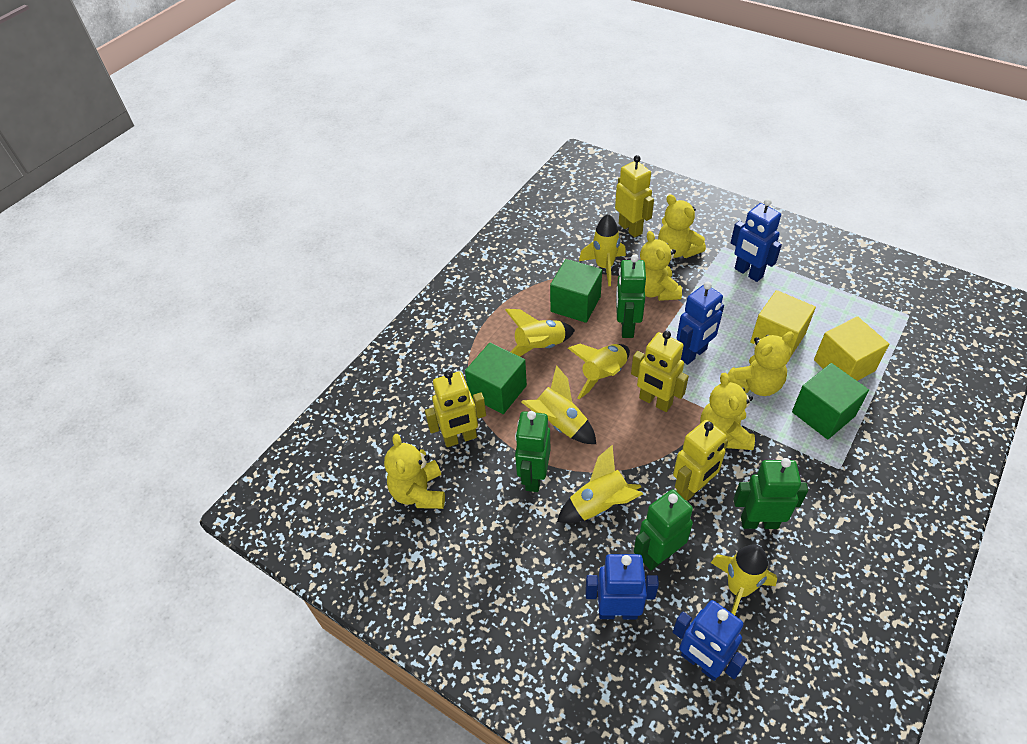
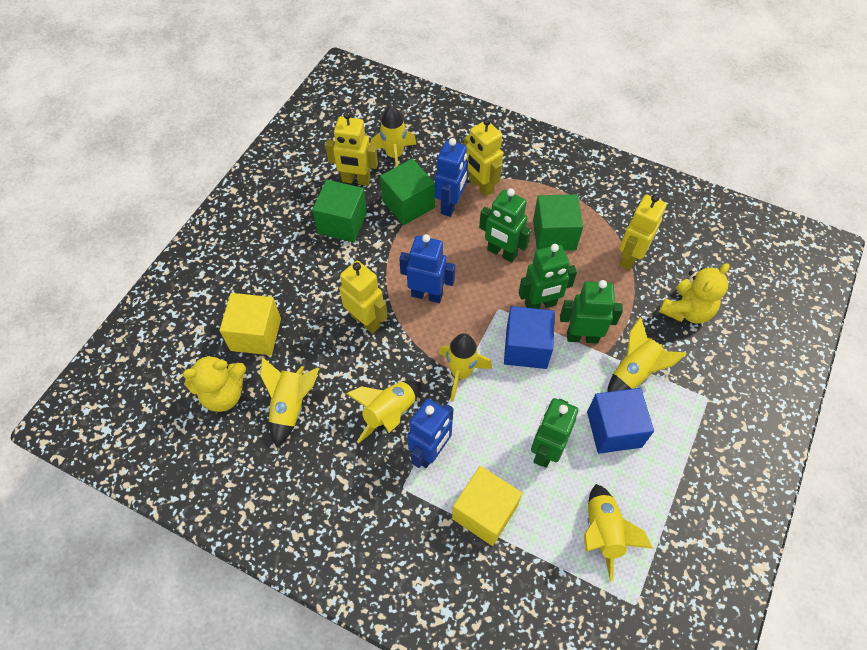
blue cube: 0 -> 2
blue robot: 4 -> 3
yellow teddy bear: 5 -> 2

